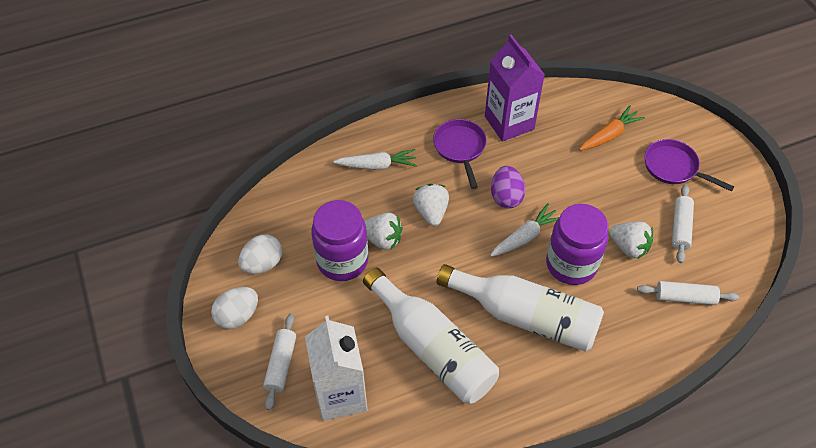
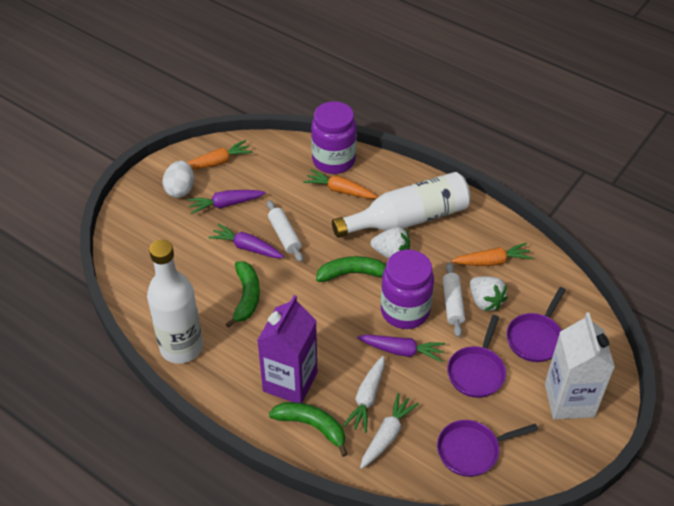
green banana: 0 -> 3
orange carrot: 1 -> 3
purple carrot: 0 -> 3
purple egg: 1 -> 0
purple pan: 2 -> 3
white egg: 2 -> 1
white rolling pin: 3 -> 2
white strawberry: 3 -> 2

